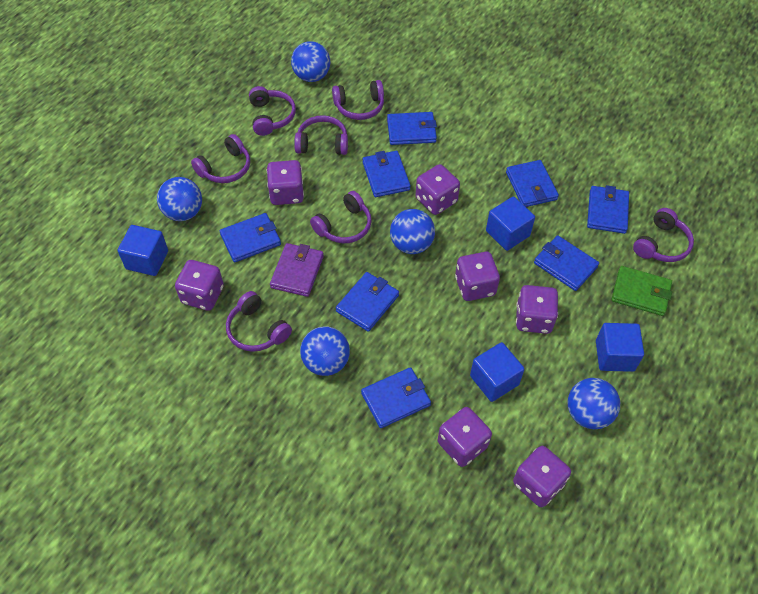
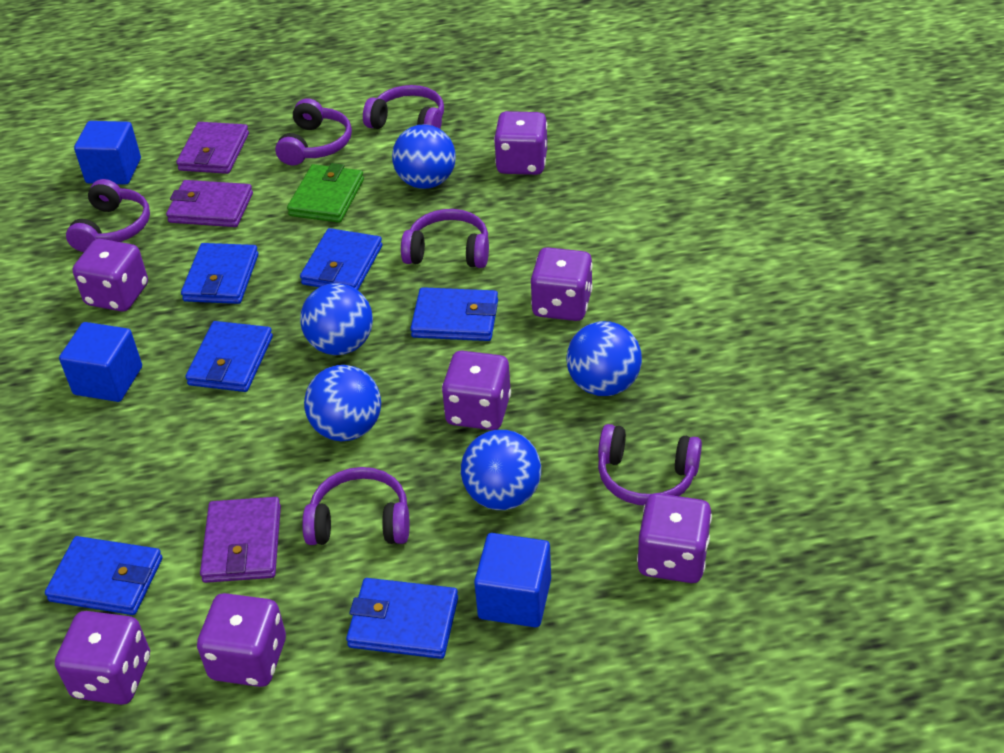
blue cube: 4 -> 3
blue wallet: 8 -> 6
purple headphones: 7 -> 6
purple wallet: 1 -> 3

